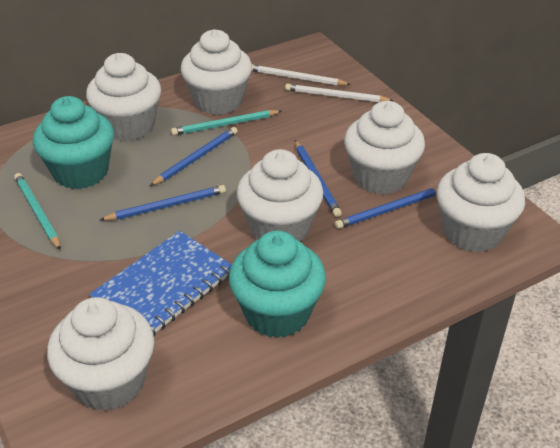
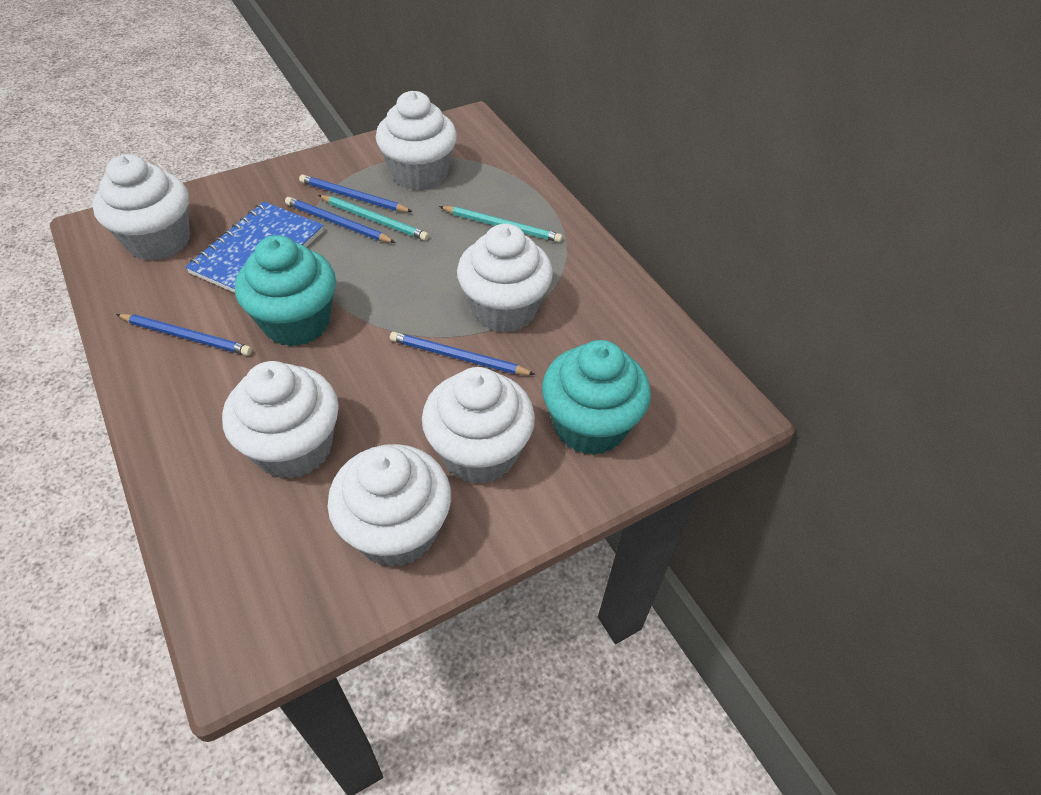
white pencil: 2 -> 0

